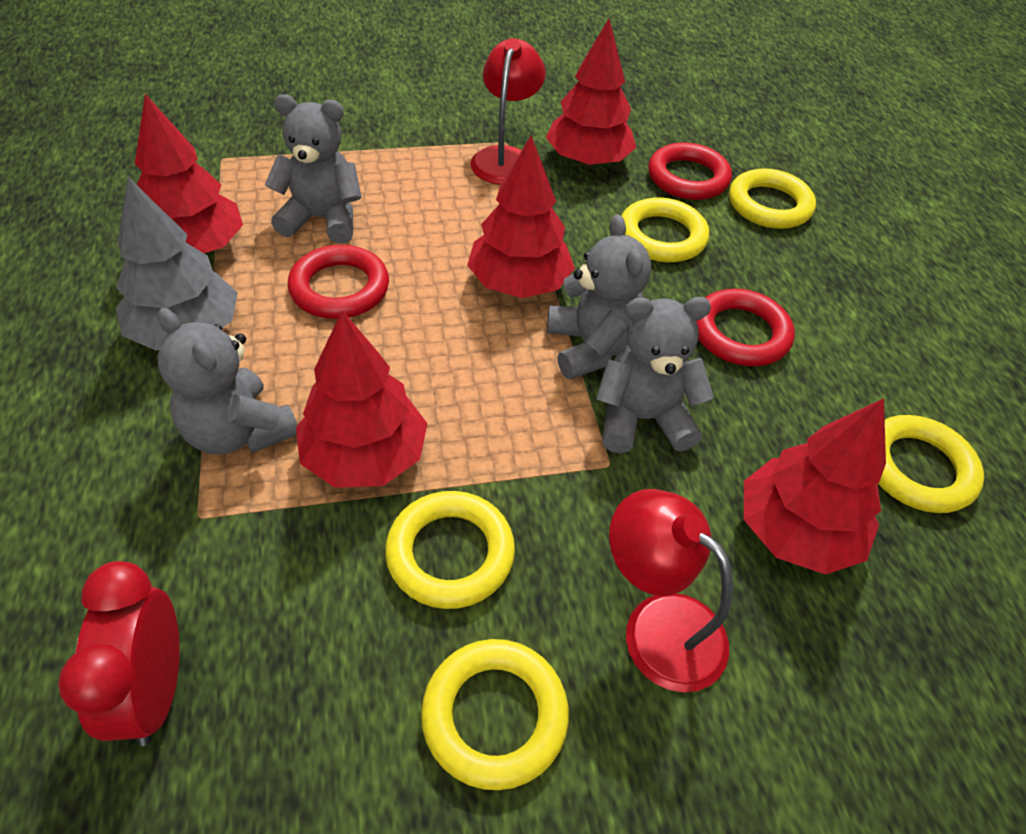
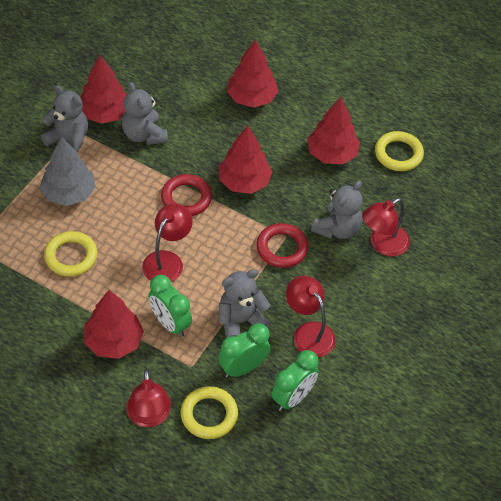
green clock: 0 -> 3
red clock: 1 -> 0
red lamp: 2 -> 4
red ring: 3 -> 2
yellow ring: 5 -> 3

